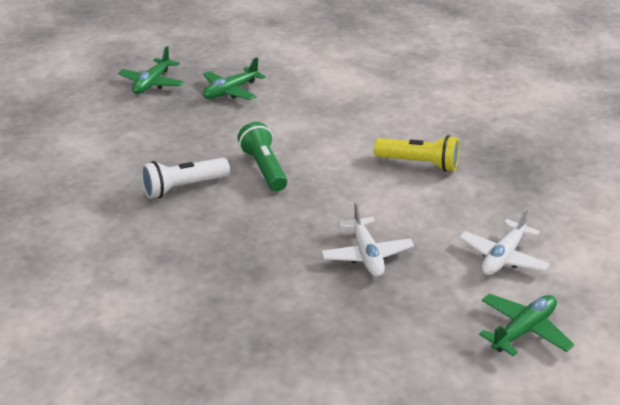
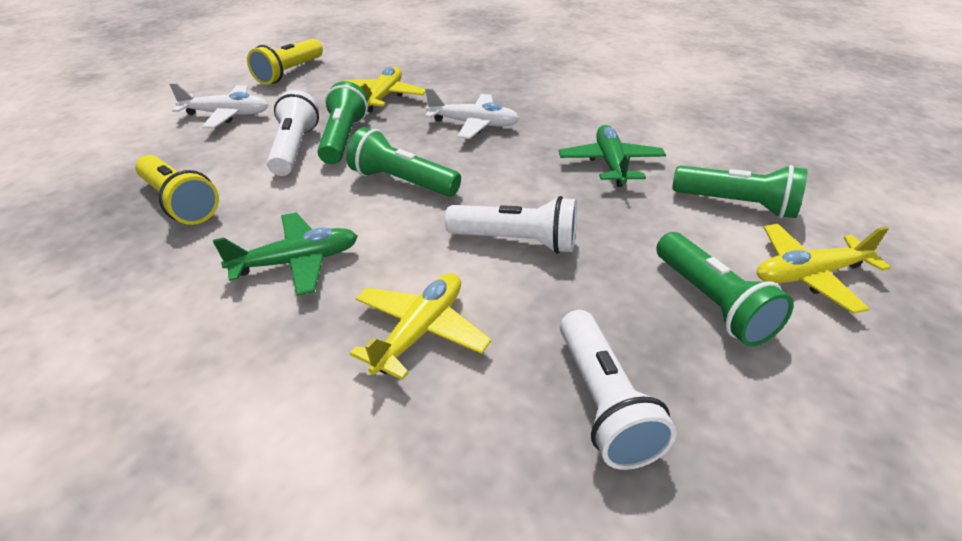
green flashlight: 1 -> 4
green plane: 3 -> 2
white flashlight: 1 -> 3
yellow flashlight: 1 -> 2
yellow plane: 0 -> 3

